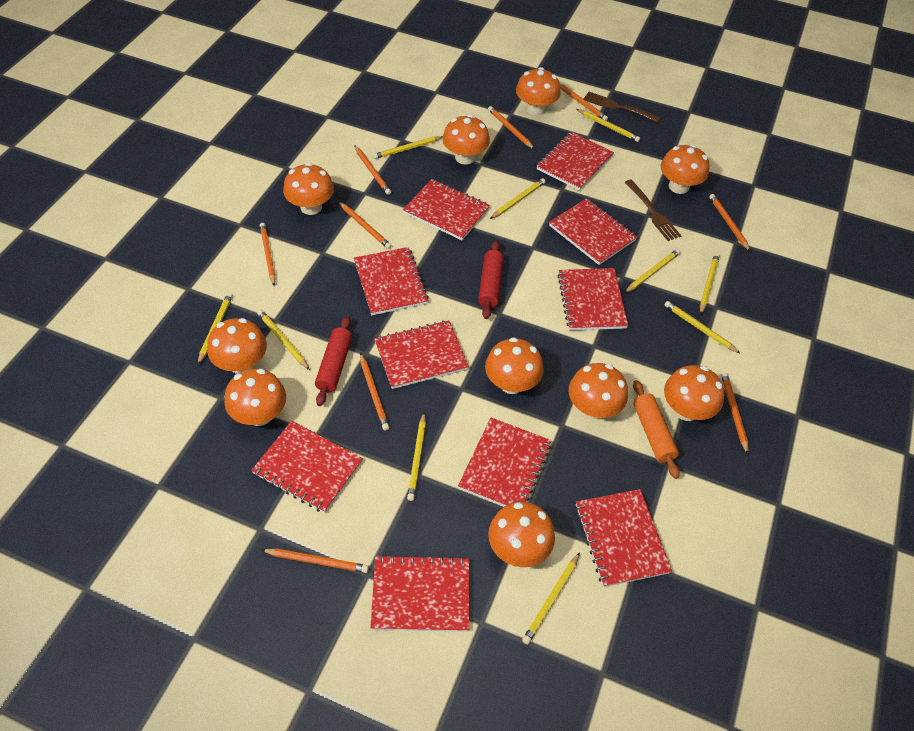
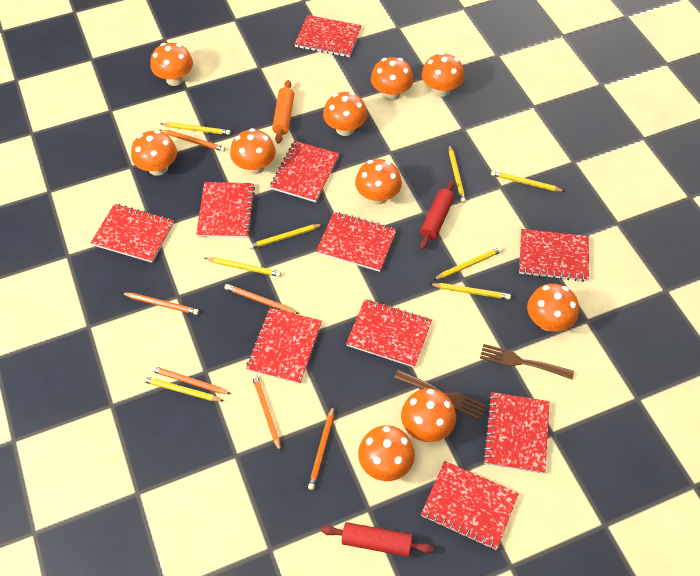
orange pencil: 9 -> 6
yellow pencil: 10 -> 8

